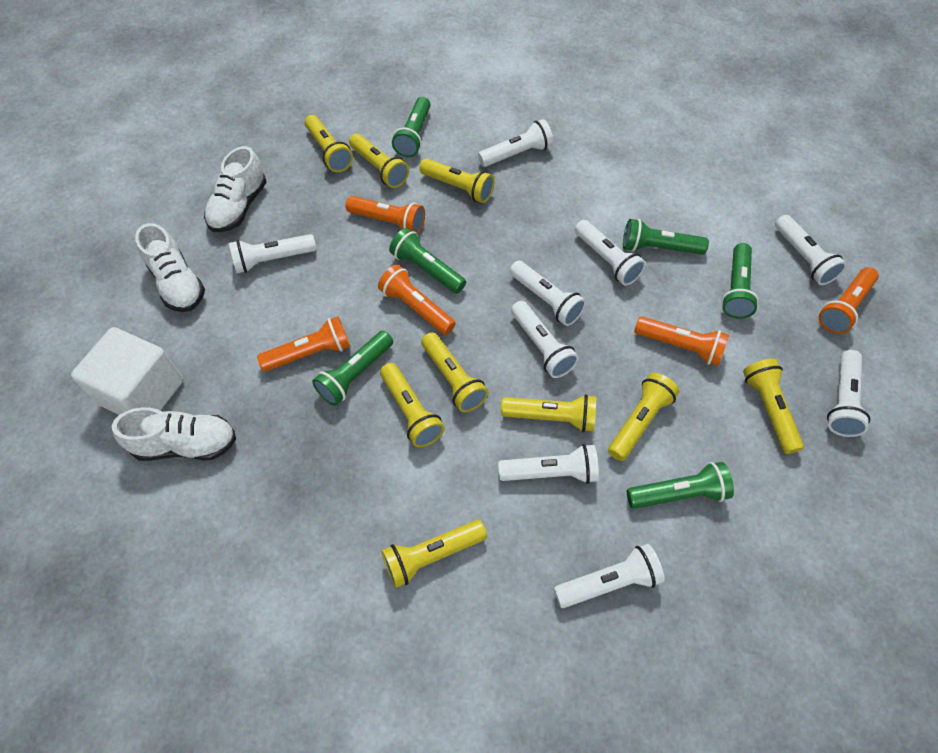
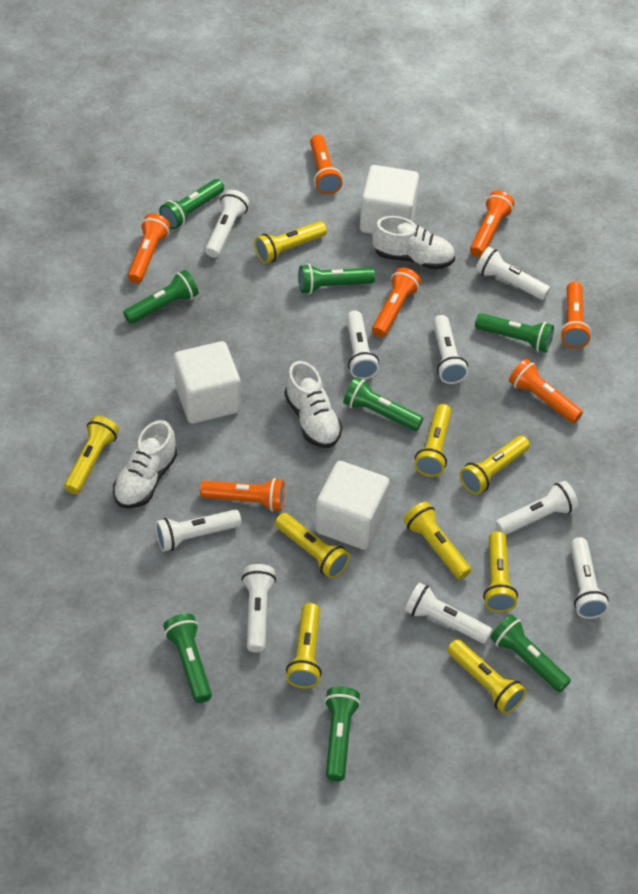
green flashlight: 6 -> 8
orange flashlight: 5 -> 7
white cube: 1 -> 3

